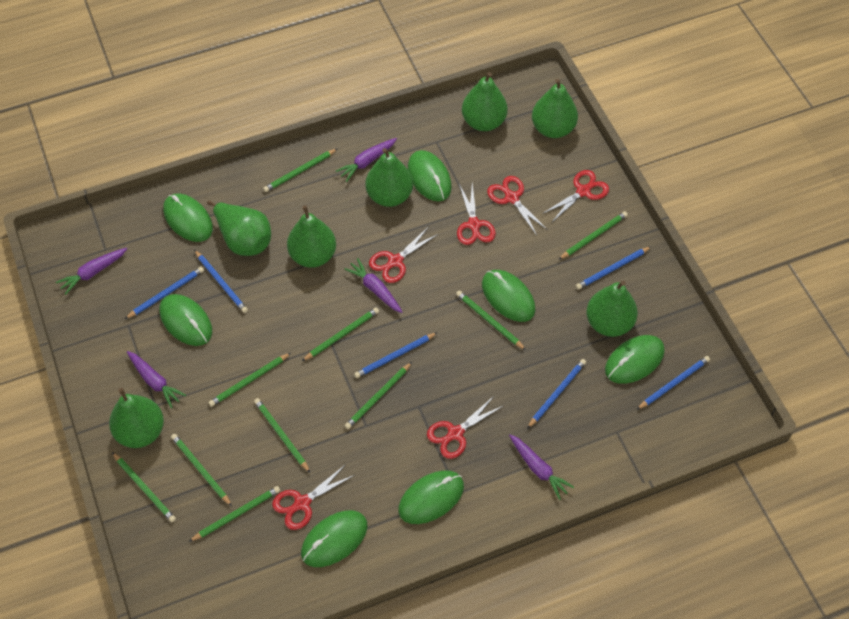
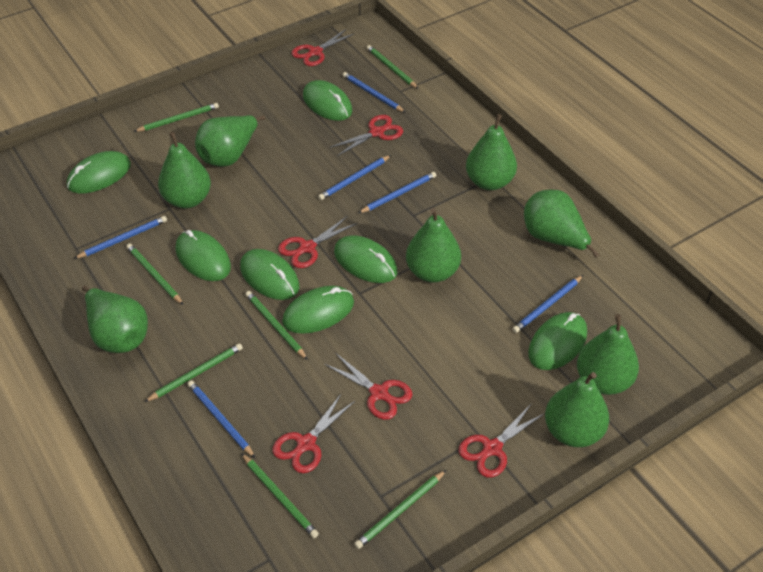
green pear: 7 -> 8
green pencil: 10 -> 7
purple carrot: 5 -> 0

